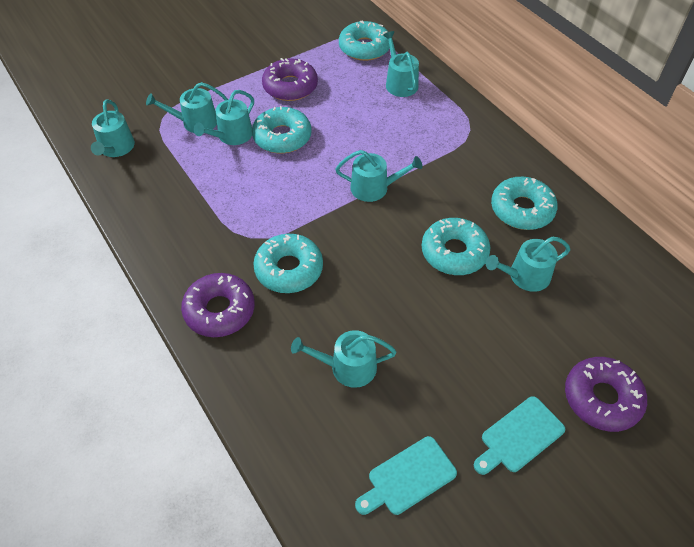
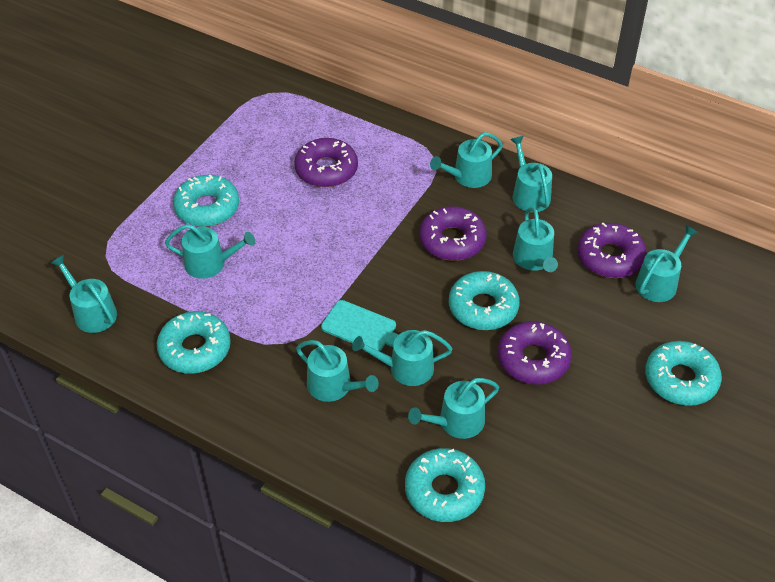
purple donut: 3 -> 4
turquoise cutting board: 2 -> 1
turquoise watering can: 7 -> 9

